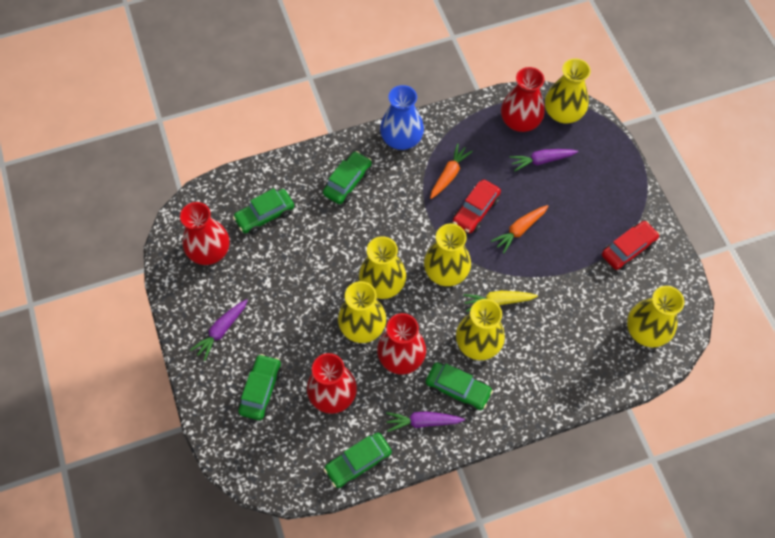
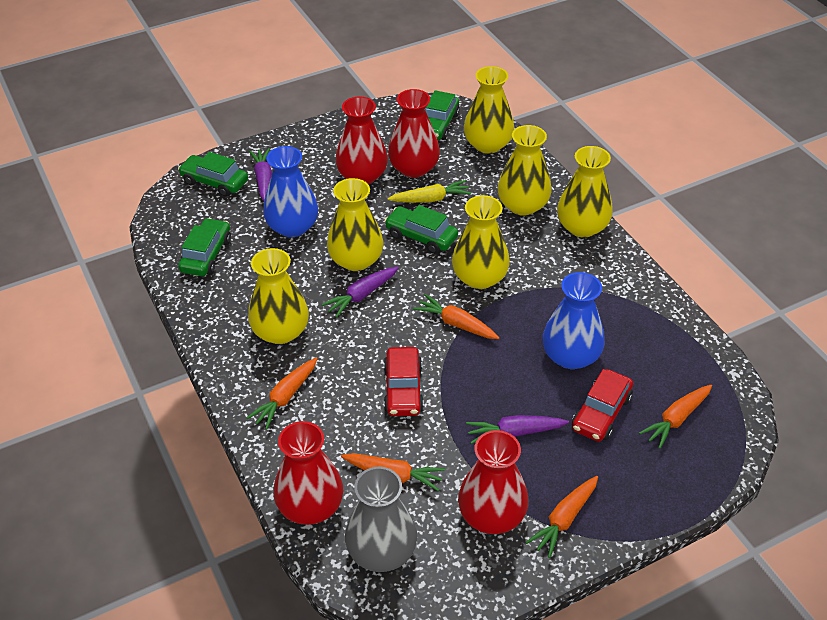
blue vase: 1 -> 2
green car: 5 -> 4
grey vase: 0 -> 1
orange carrot: 2 -> 5

